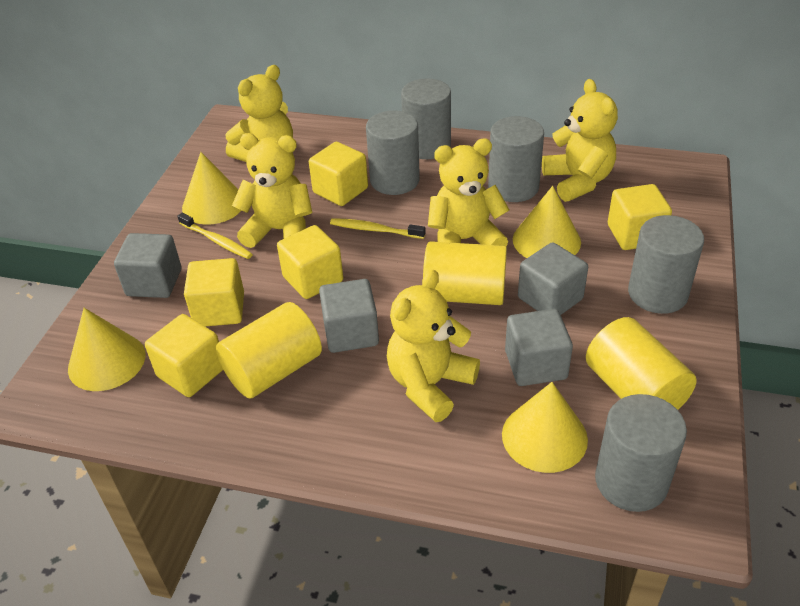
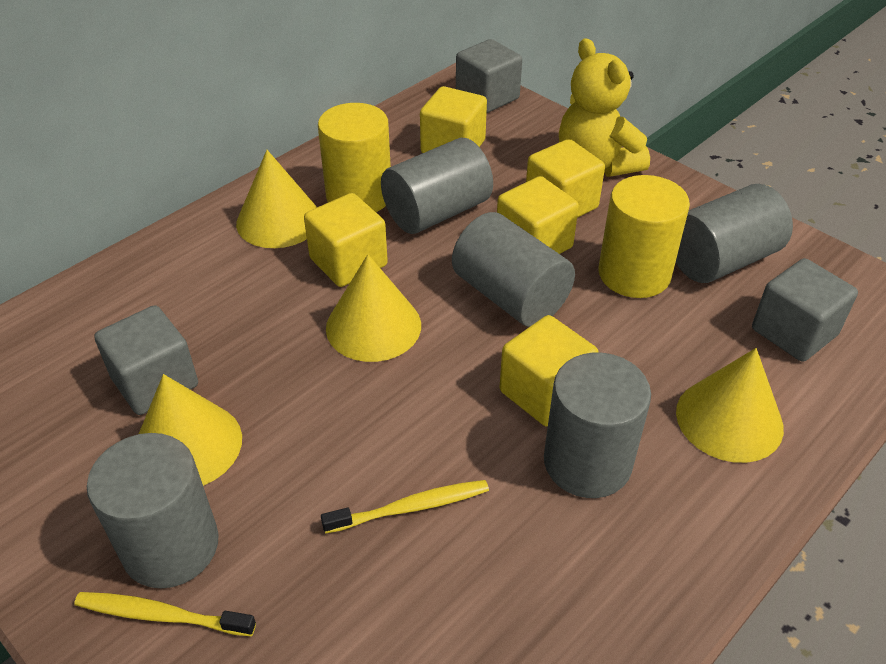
grey cube: 4 -> 3
yellow cylinder: 3 -> 2
yellow teddy bear: 5 -> 1

